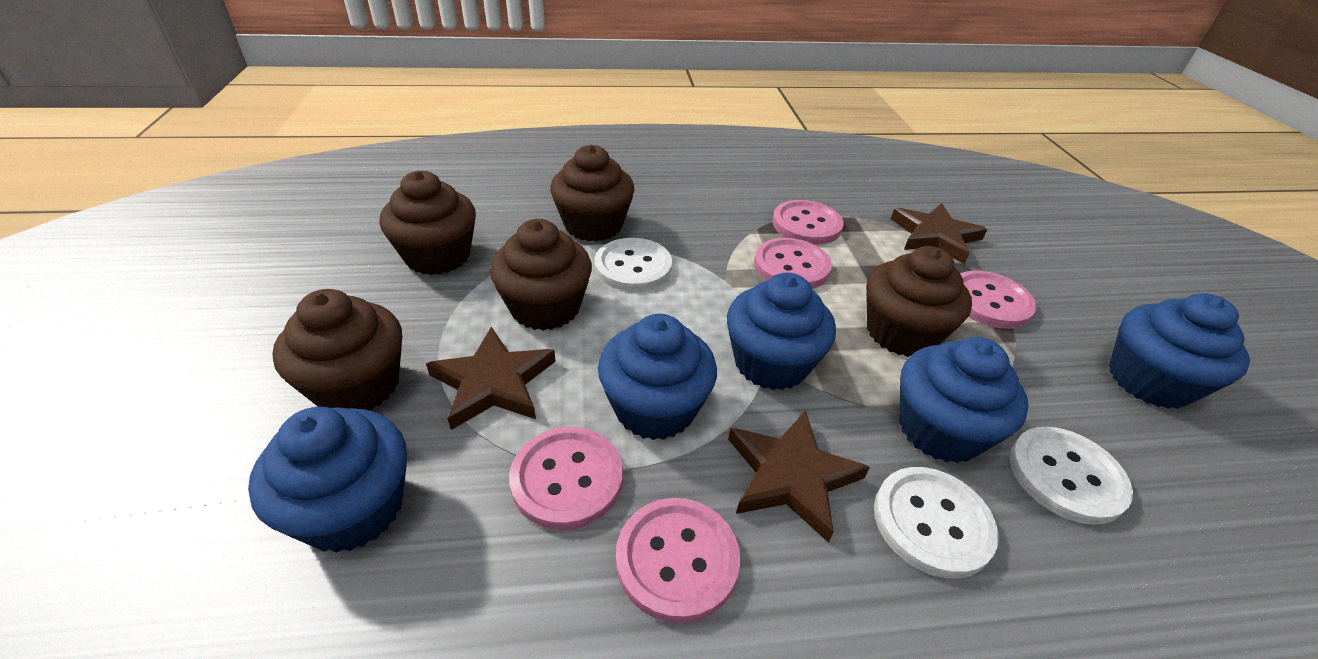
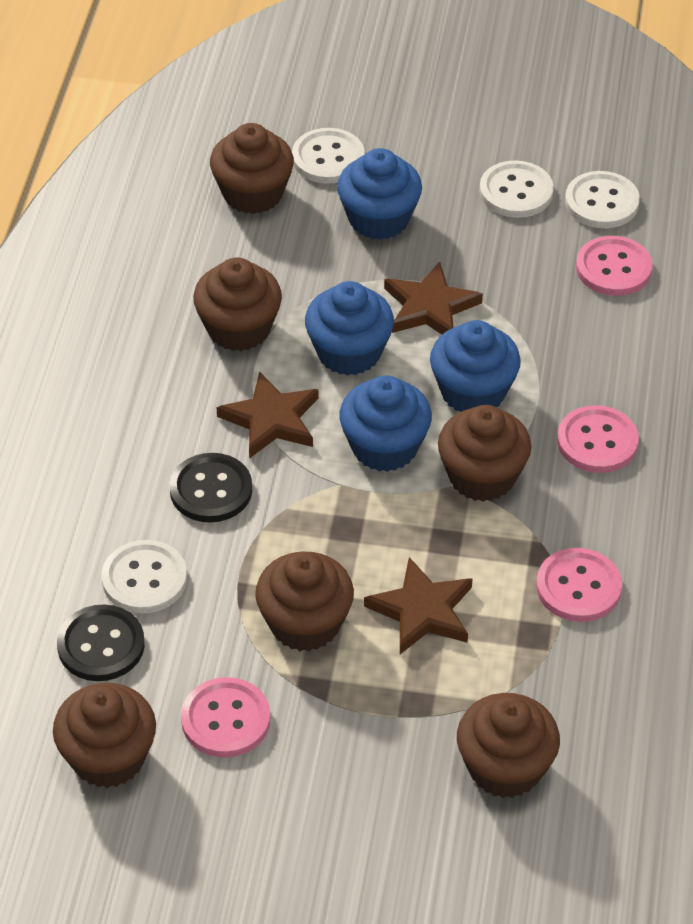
black button: 0 -> 2
blue cupcake: 5 -> 4
brown cupcake: 5 -> 6
pink button: 5 -> 4
white button: 3 -> 4

